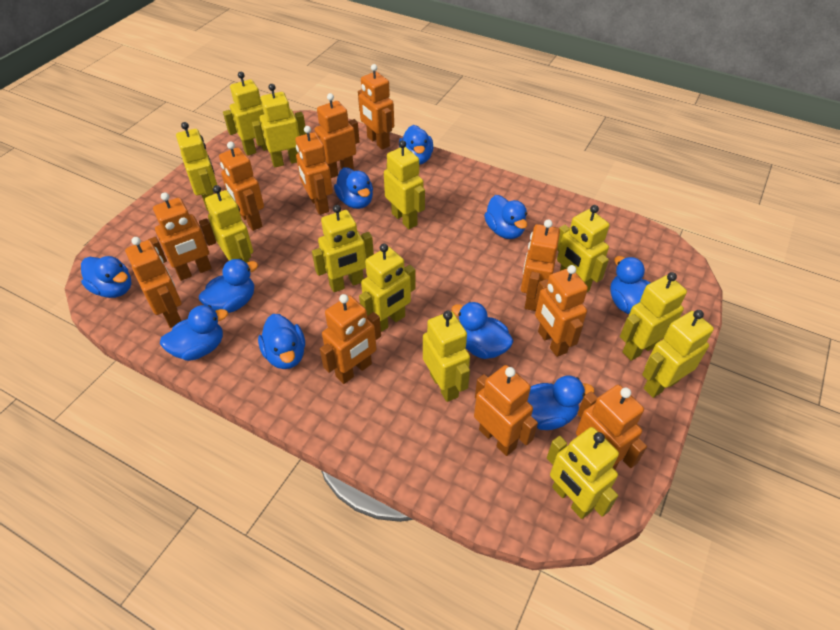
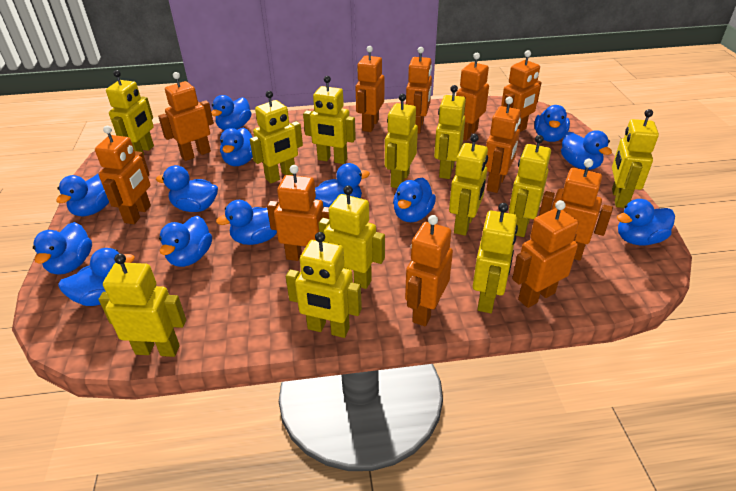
blue duck: 10 -> 13

